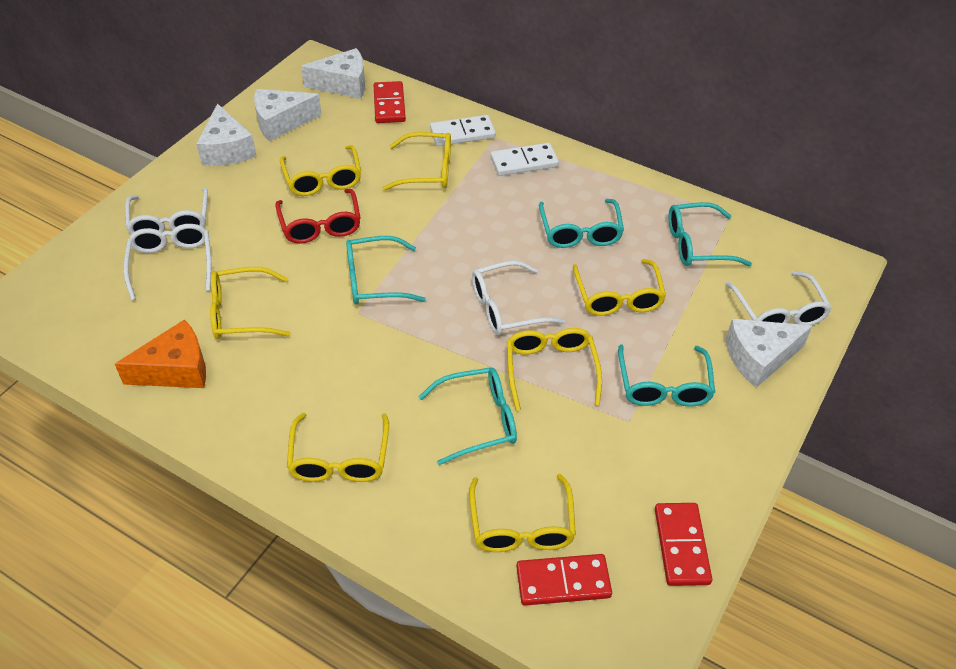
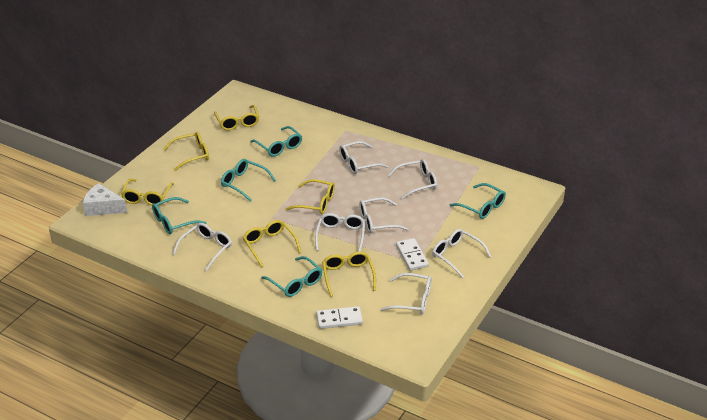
orange cheese: 1 -> 0
red domino: 3 -> 0
red glasses: 1 -> 0
white cheese: 4 -> 1
white glasses: 4 -> 7
yellow glasses: 7 -> 6

